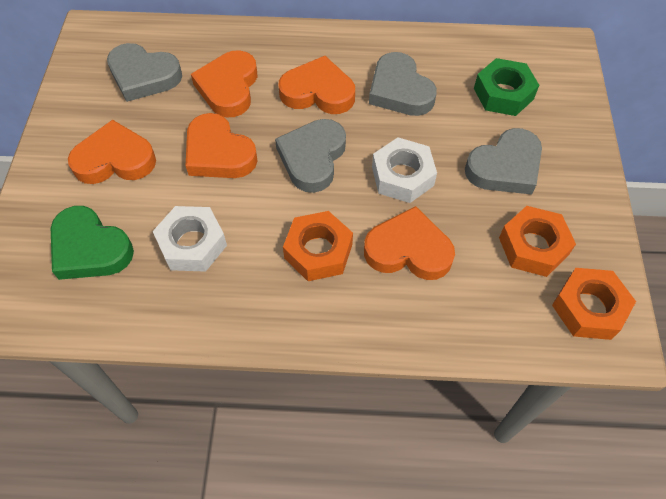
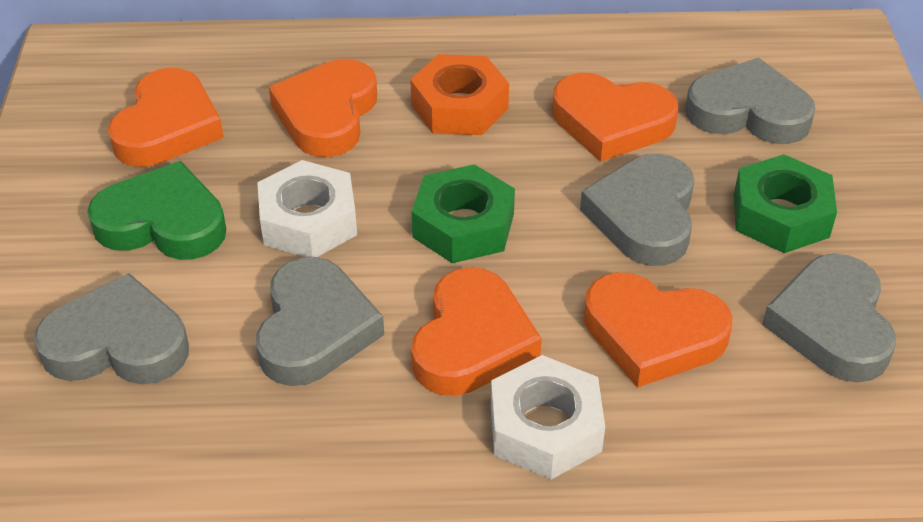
green nut: 1 -> 2
grey heart: 4 -> 5
orange nut: 3 -> 1

